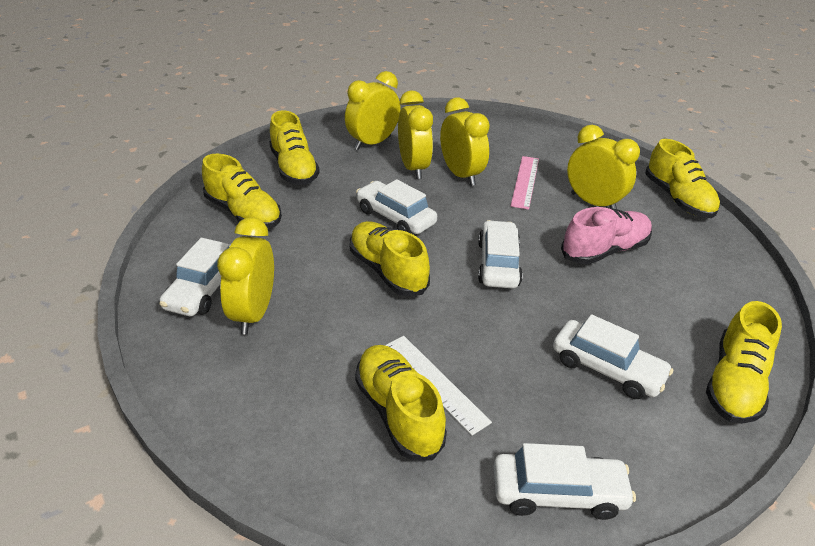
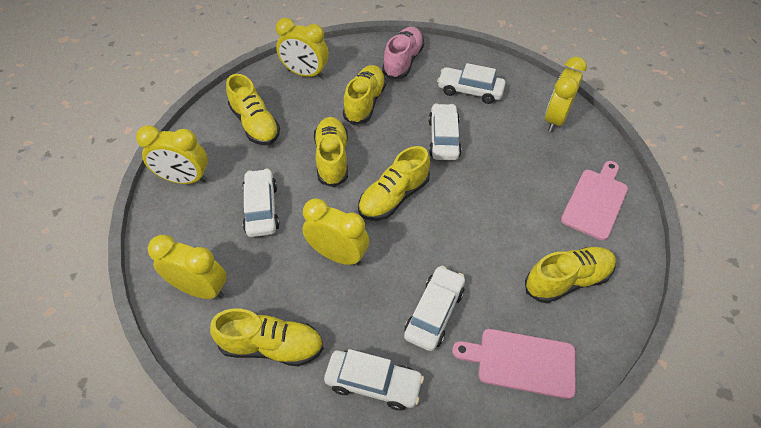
pink cutting board: 0 -> 2
pink ruler: 1 -> 0
white ruler: 1 -> 0

